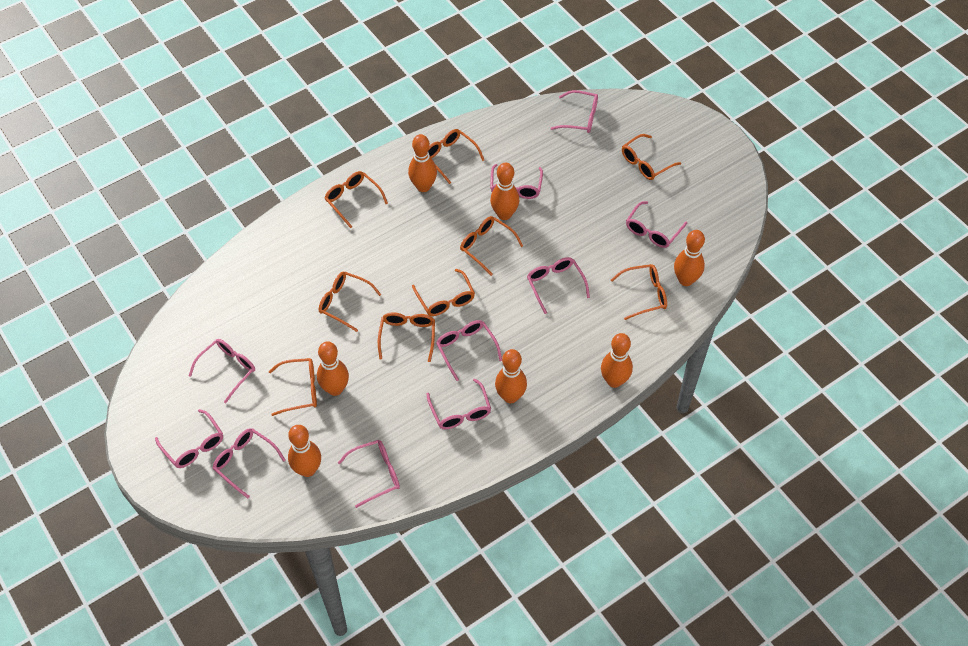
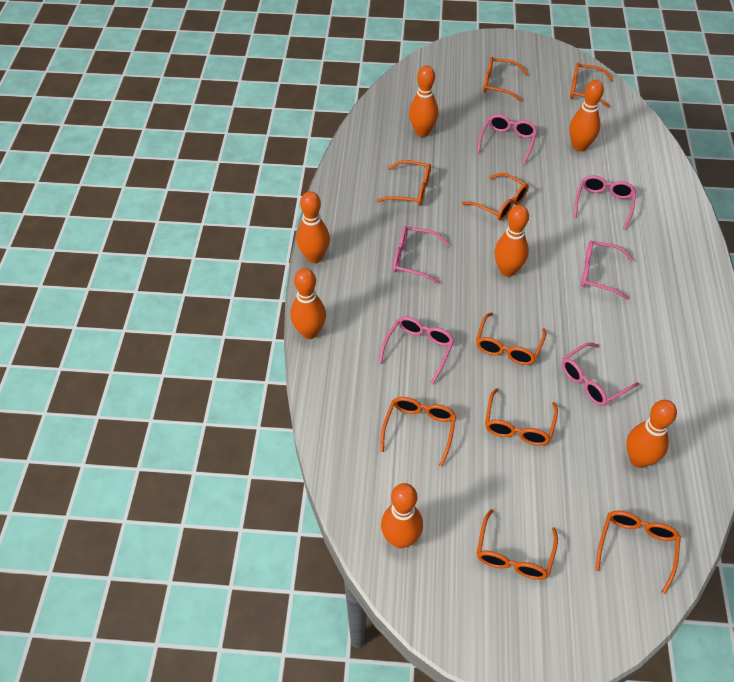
pink glasses: 10 -> 6

